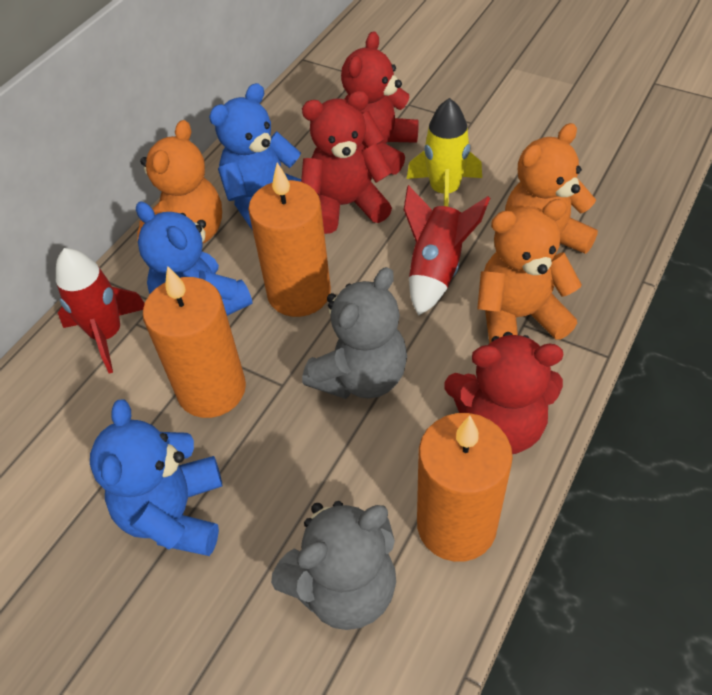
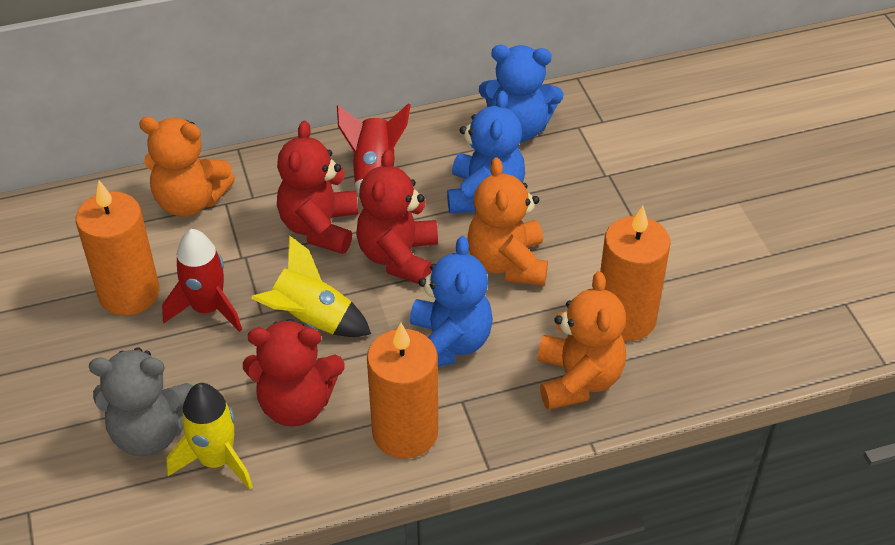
grey teddy bear: 2 -> 1
yellow rocket: 1 -> 2

